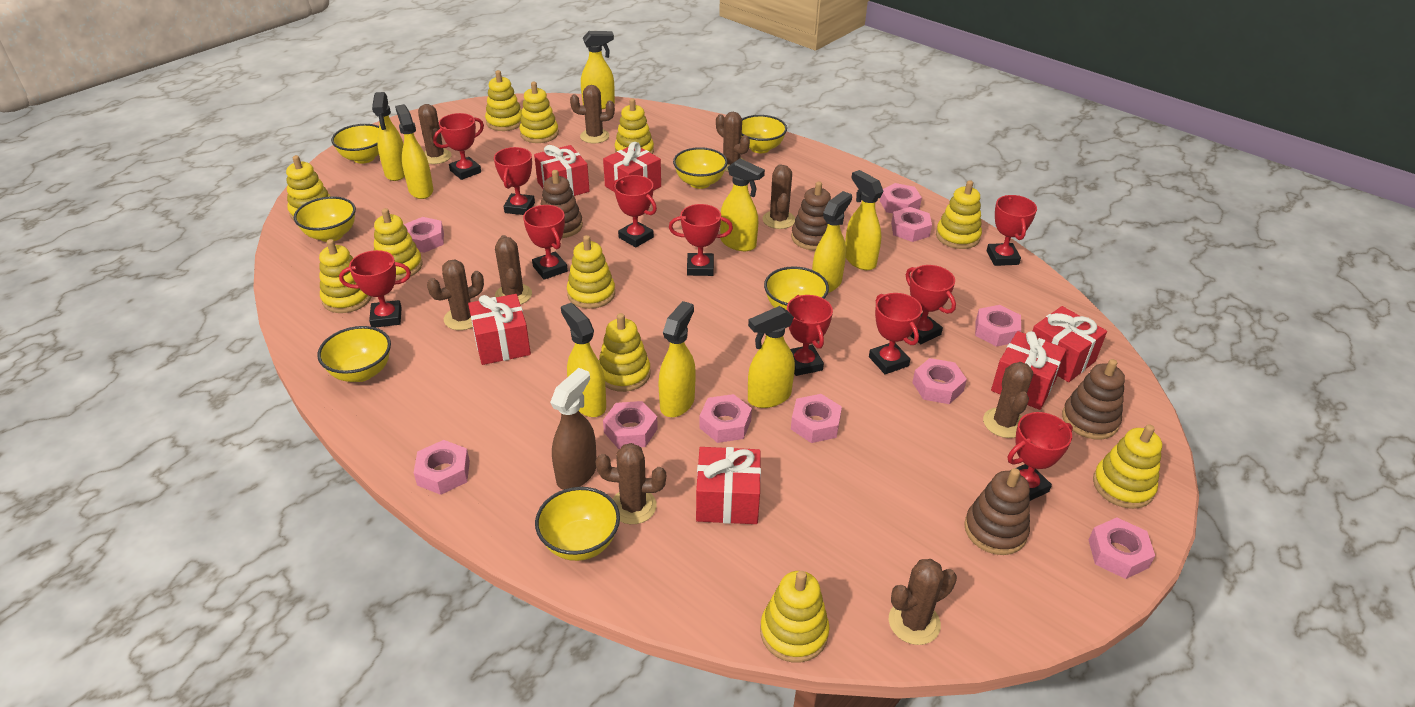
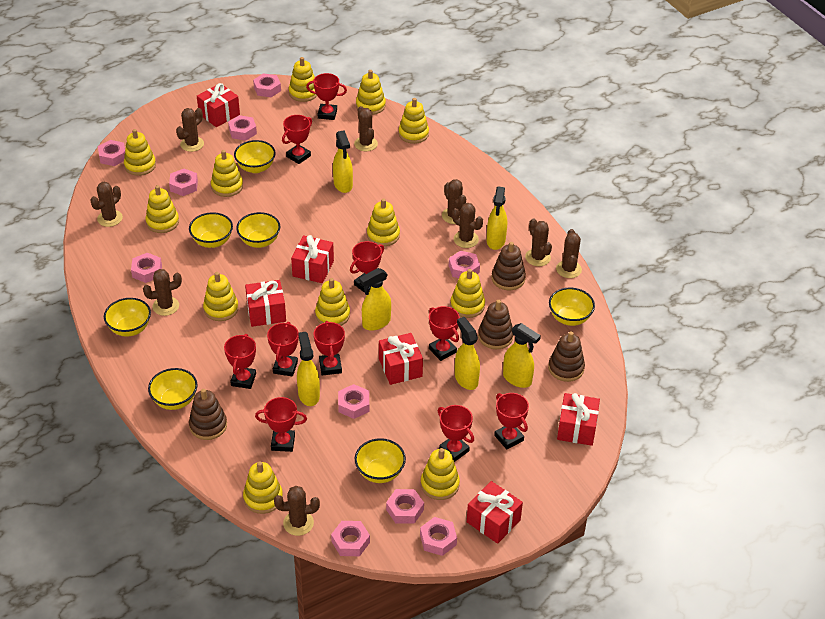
brown spray bottle: 1 -> 0
red trophy: 11 -> 10
yellow spray bottle: 9 -> 6
yellow stacking toy: 11 -> 12

